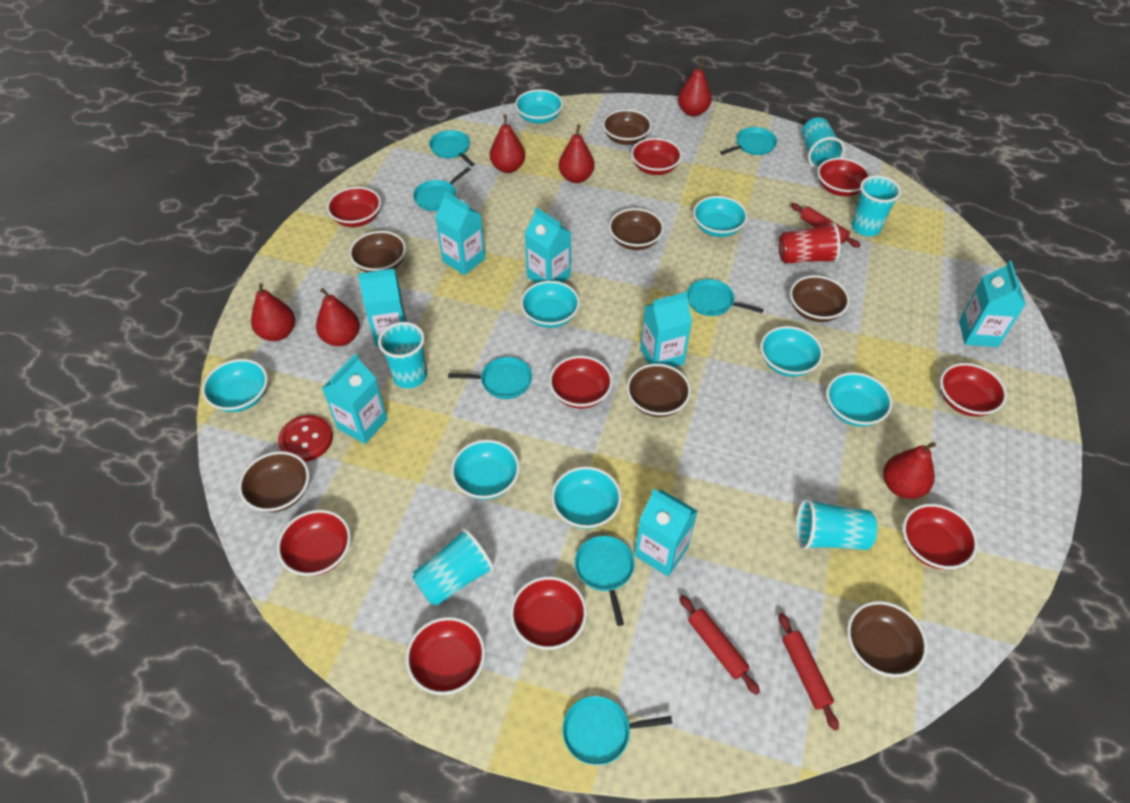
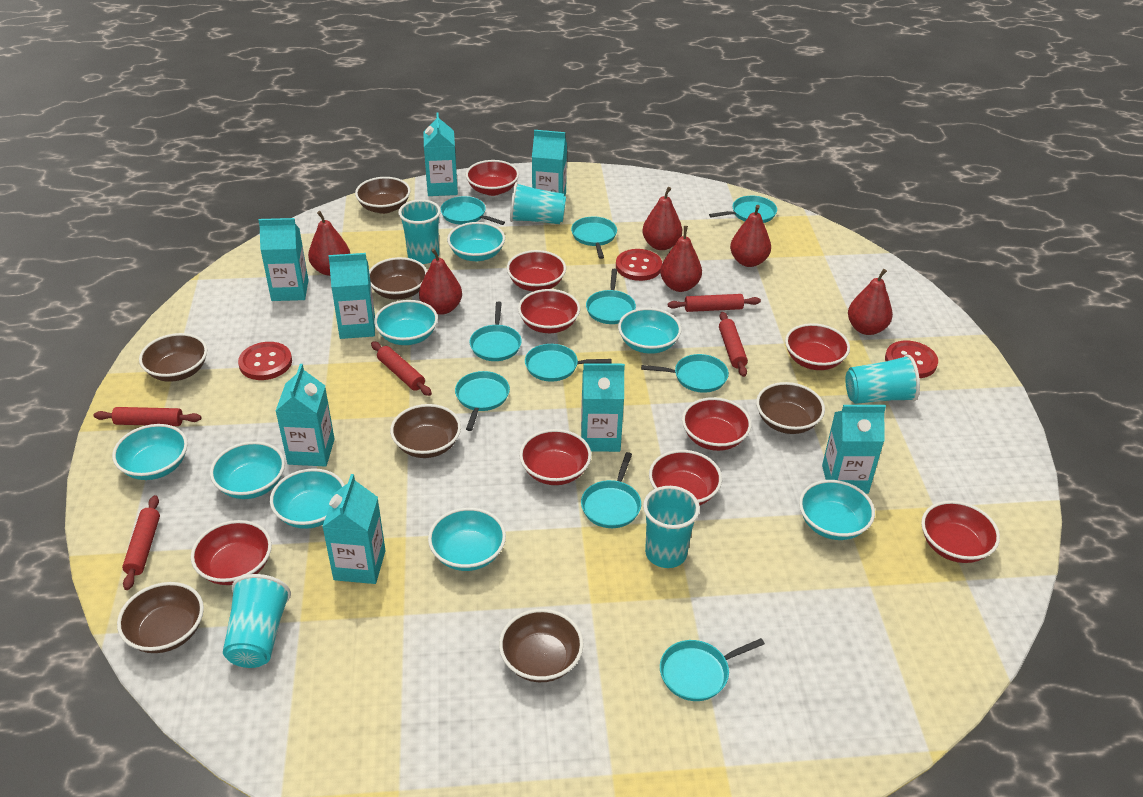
red button: 1 -> 3
red cup: 1 -> 0
red rolling pin: 3 -> 5
turquoise carton: 7 -> 8
turquoise pan: 7 -> 10

